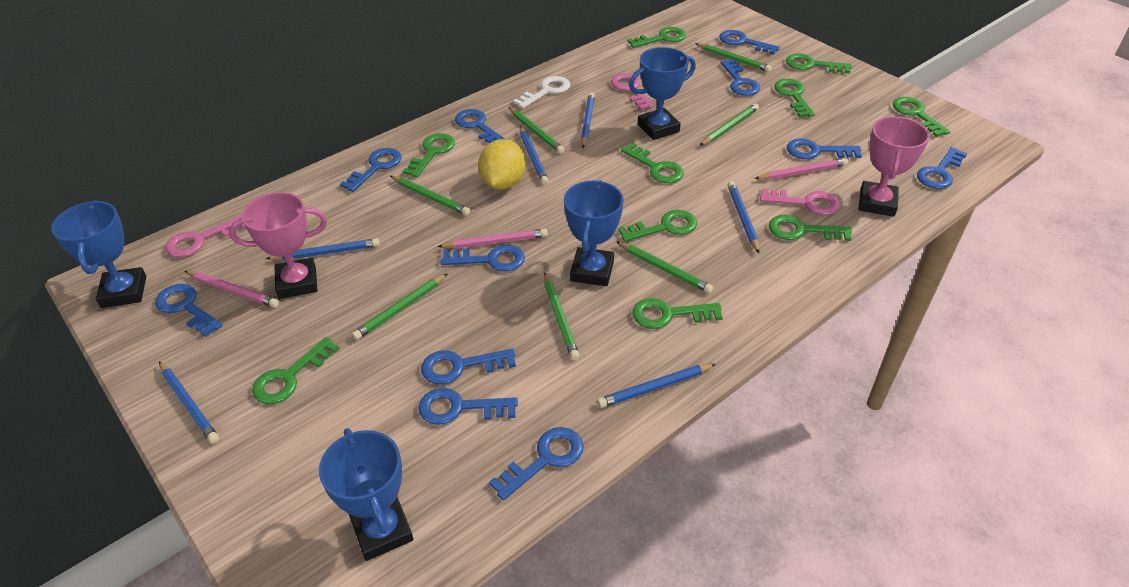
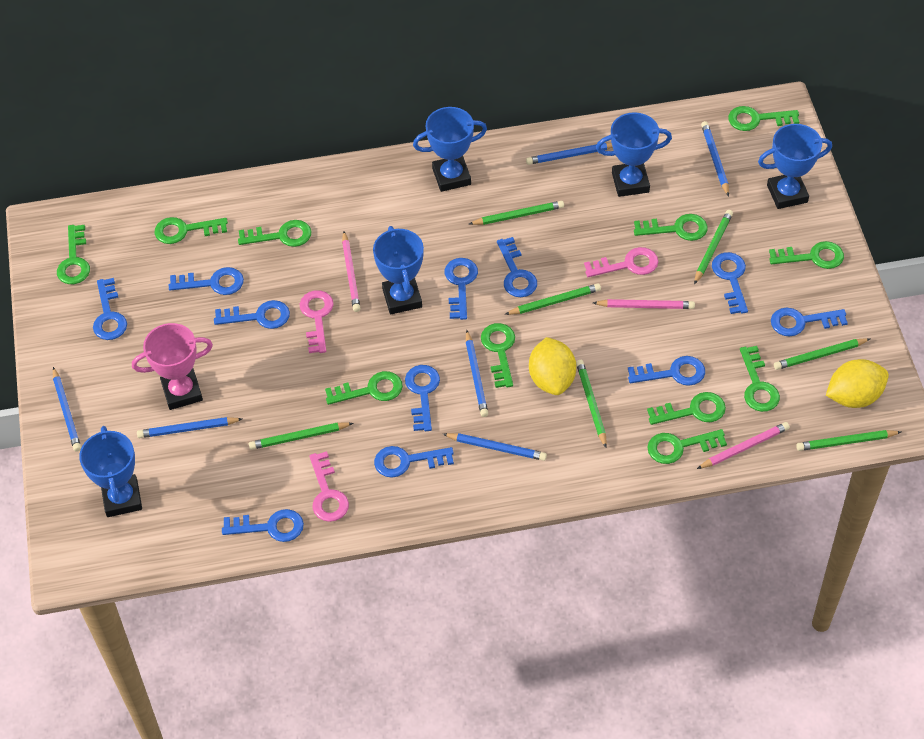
blue trophy: 4 -> 5
green key: 10 -> 11
pink trophy: 2 -> 1
white key: 1 -> 0
yellow lemon: 1 -> 2

